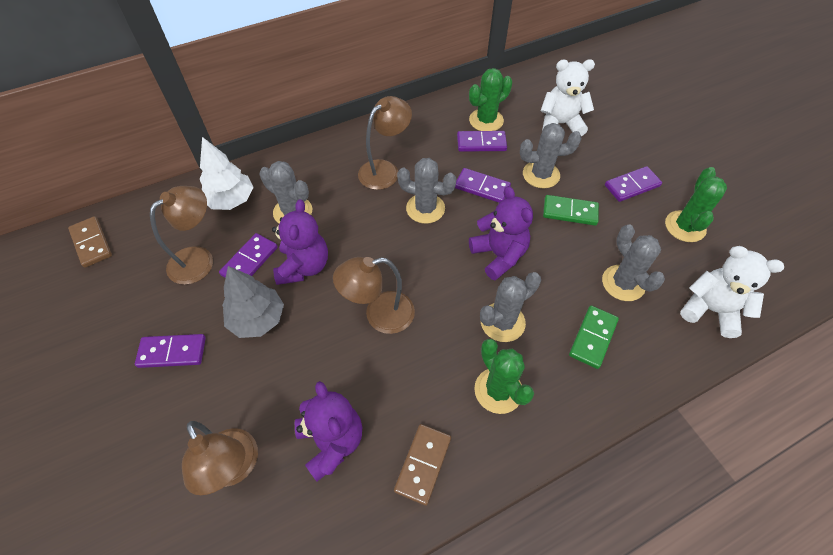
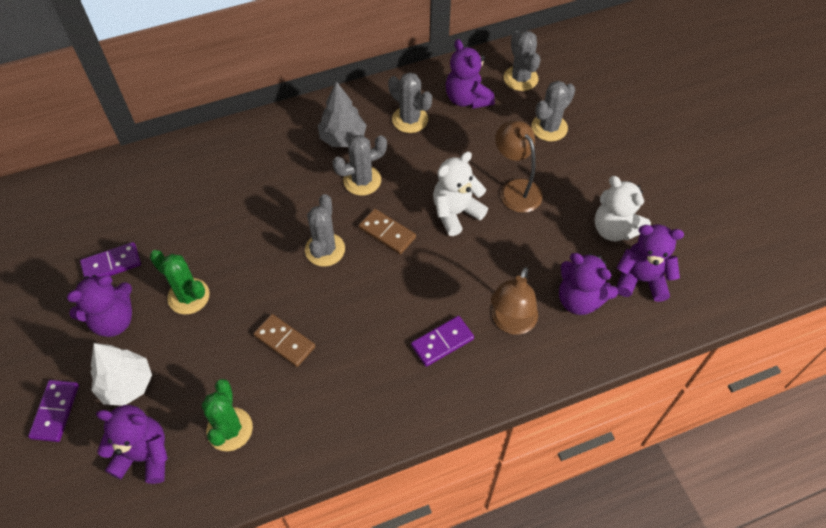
brown lamp: 4 -> 2
green cactus: 3 -> 2
green domino: 2 -> 0
purple domino: 5 -> 3
purple teddy bear: 3 -> 5

